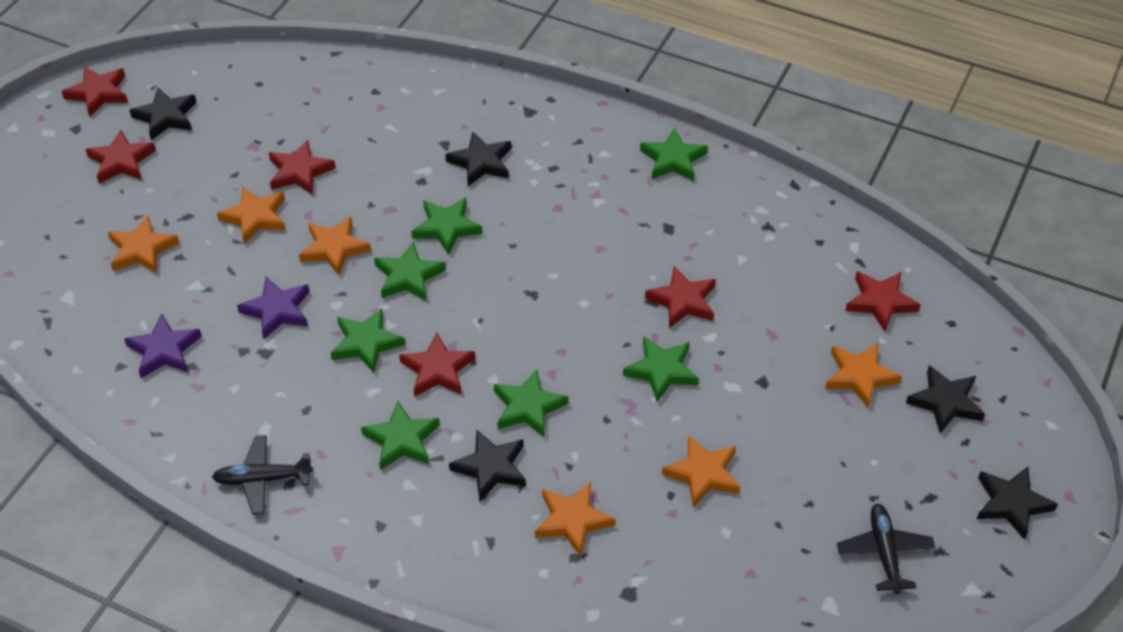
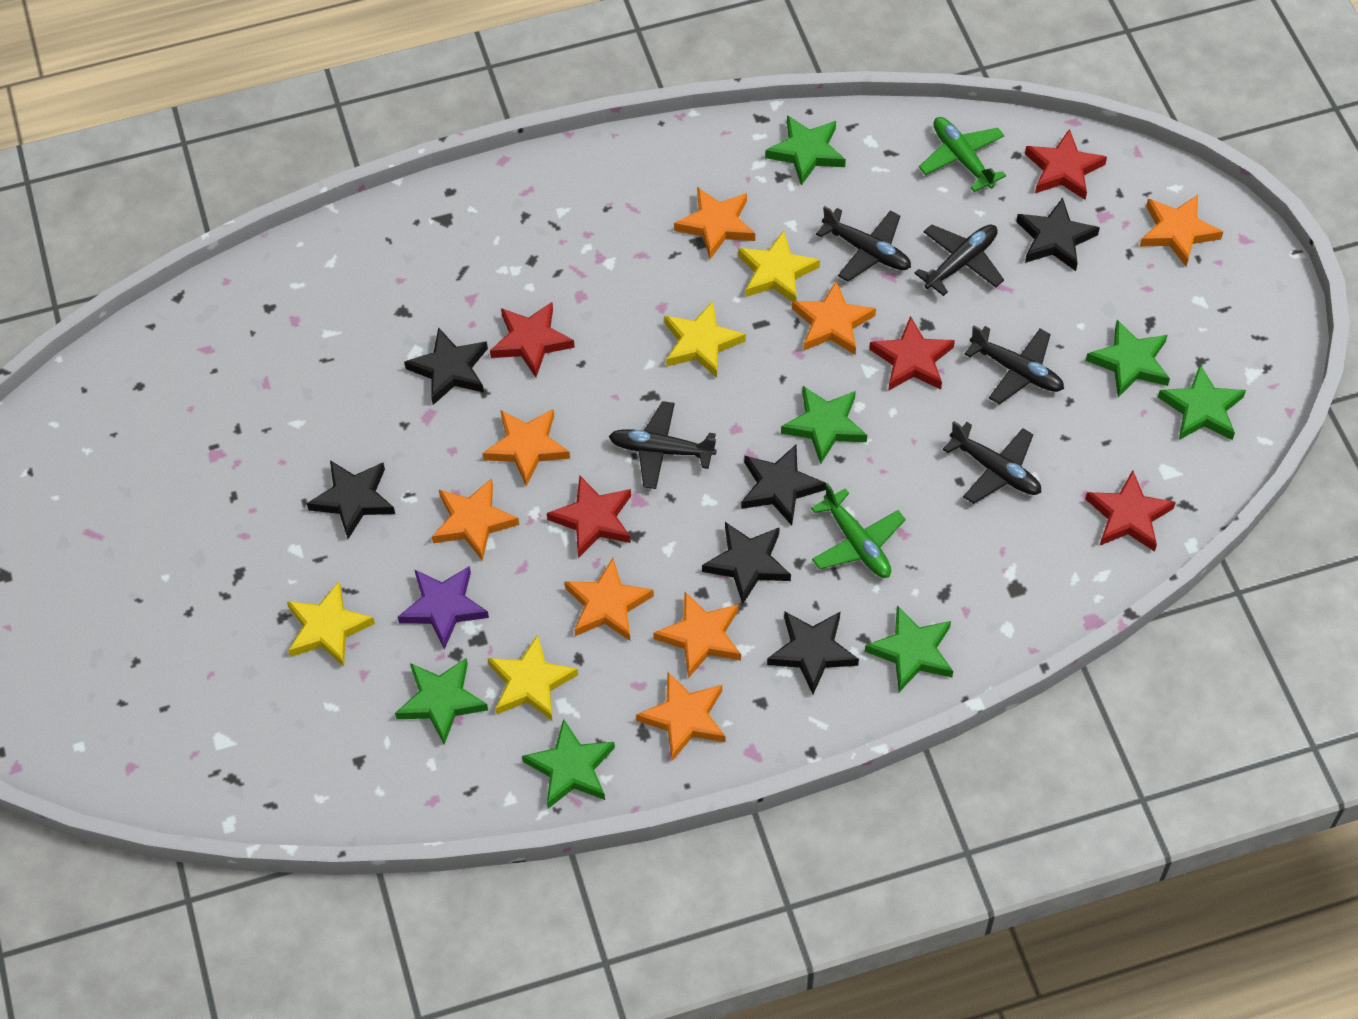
black plane: 2 -> 5
black star: 5 -> 6
green plane: 0 -> 2
orange star: 6 -> 8
purple star: 2 -> 1
red star: 6 -> 5
yellow star: 0 -> 4

